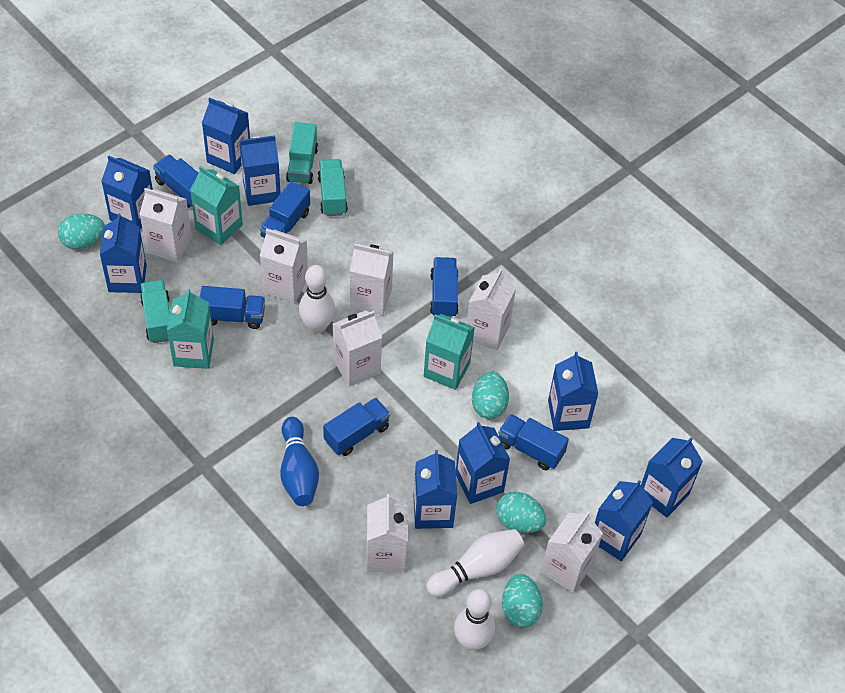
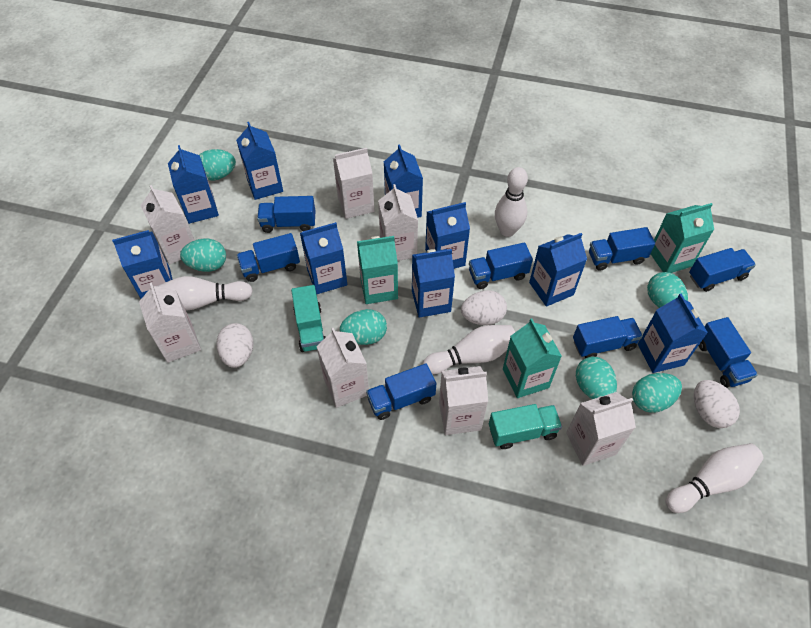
blue bowling pin: 1 -> 0
blue truck: 6 -> 8
turquoise egg: 4 -> 6
turquoise truck: 3 -> 2
white bowling pin: 3 -> 4
white egg: 0 -> 3

